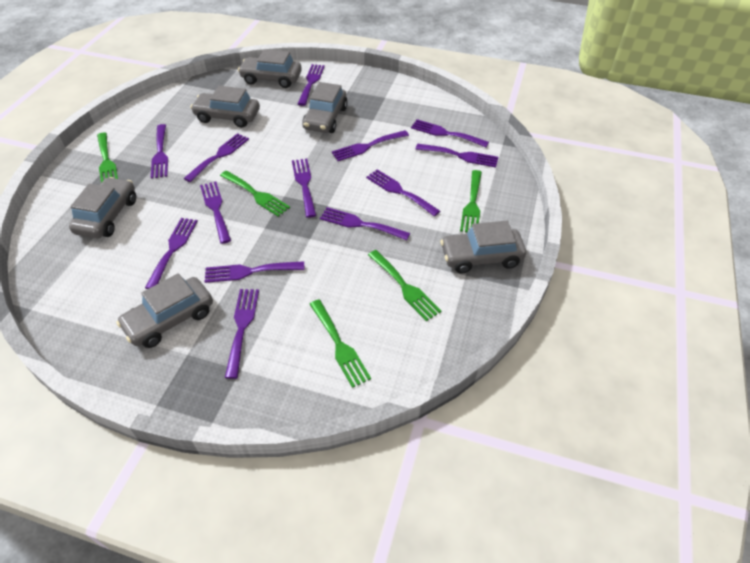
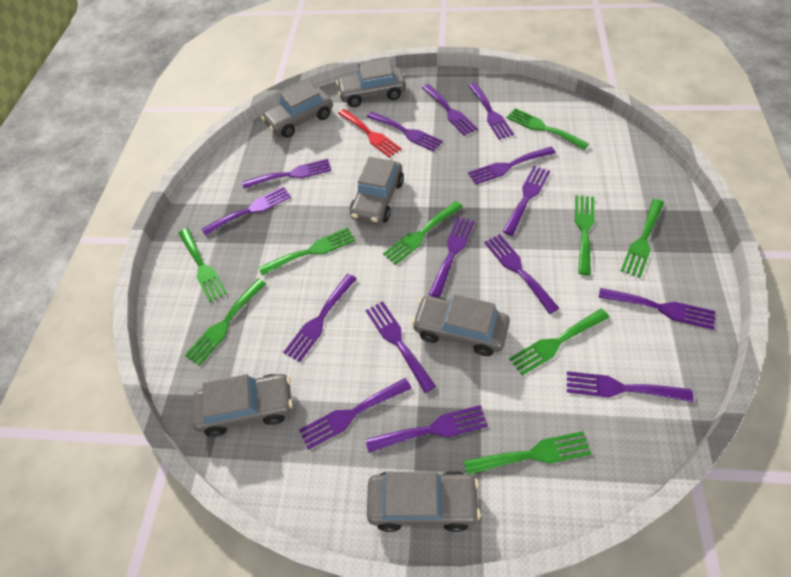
green fork: 5 -> 9
purple fork: 13 -> 15
red fork: 0 -> 1

